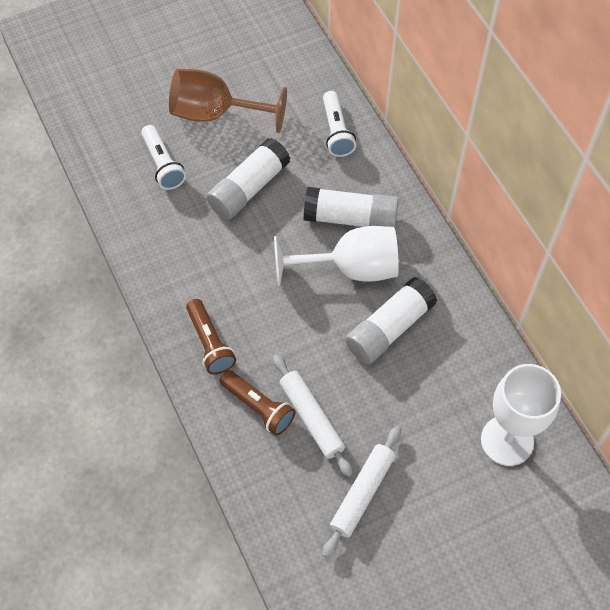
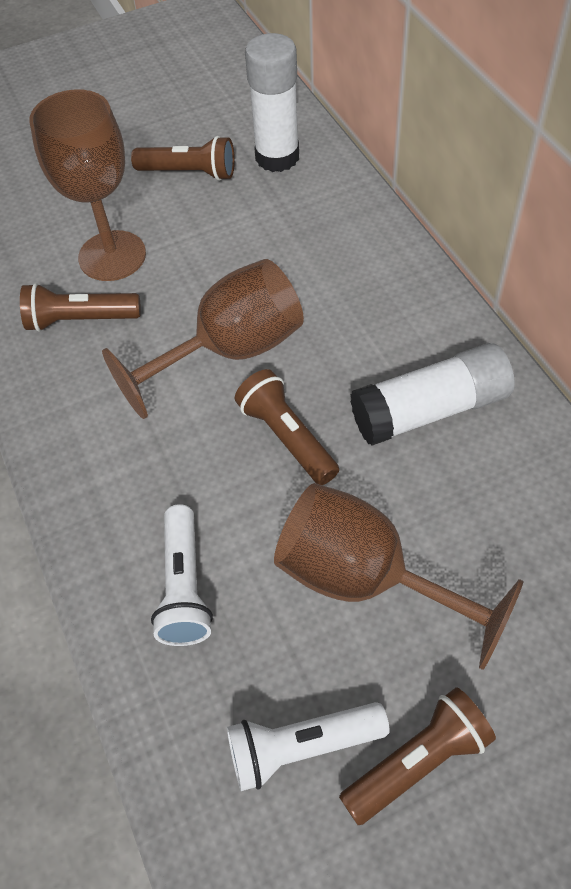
brown flashlight: 2 -> 4
brown goblet: 1 -> 3
white glue stick: 3 -> 2
white goblet: 2 -> 0
white rolling pin: 2 -> 0

